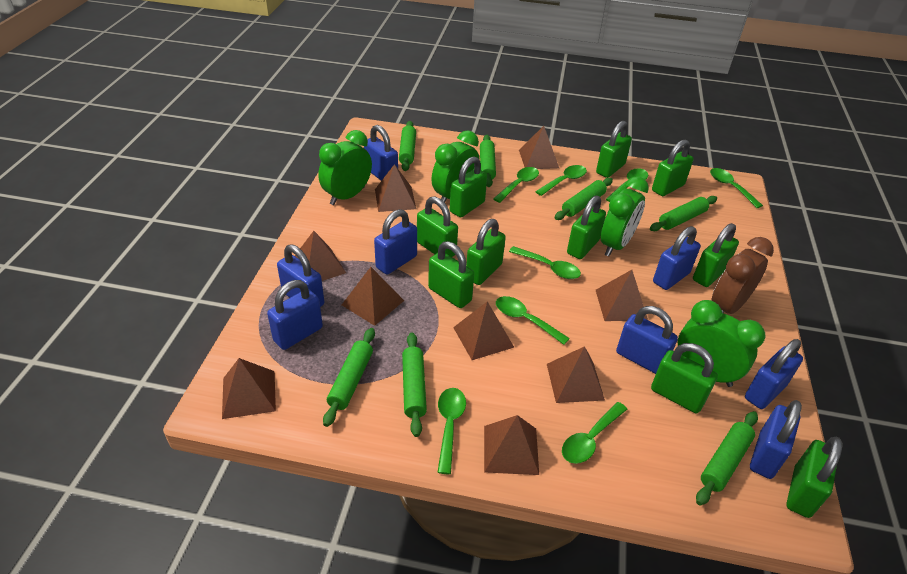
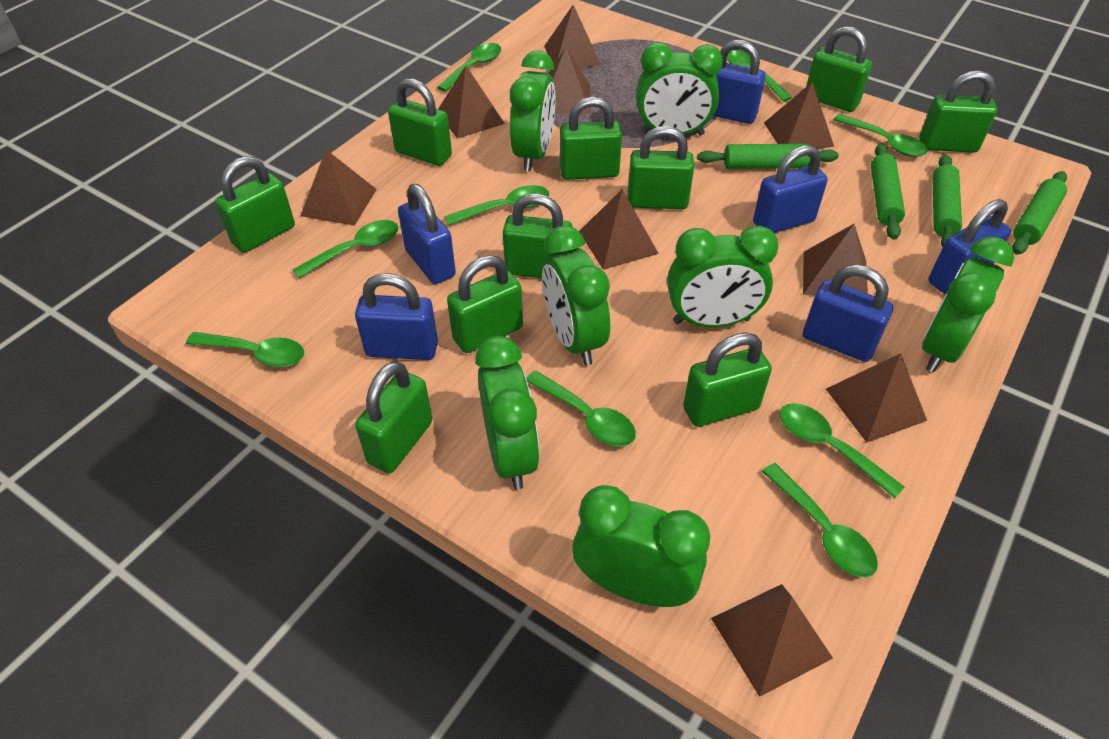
blue padlock: 8 -> 6
brown clock: 1 -> 0
green clock: 4 -> 7
green rolling pin: 7 -> 4
green spoon: 8 -> 9

